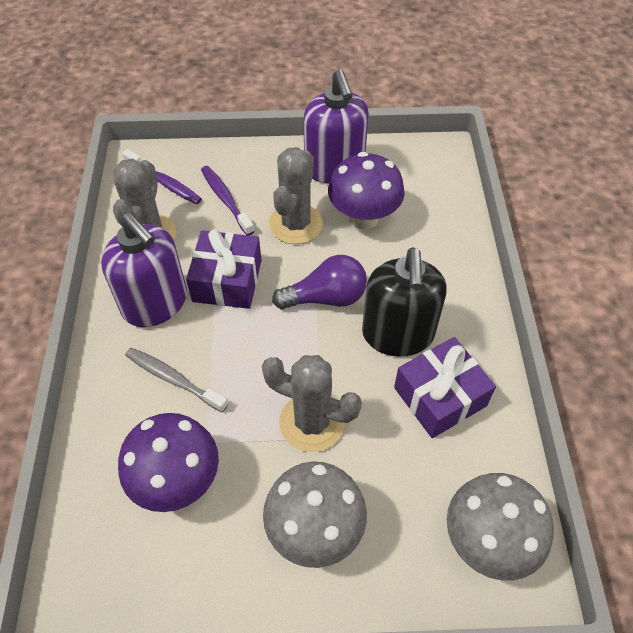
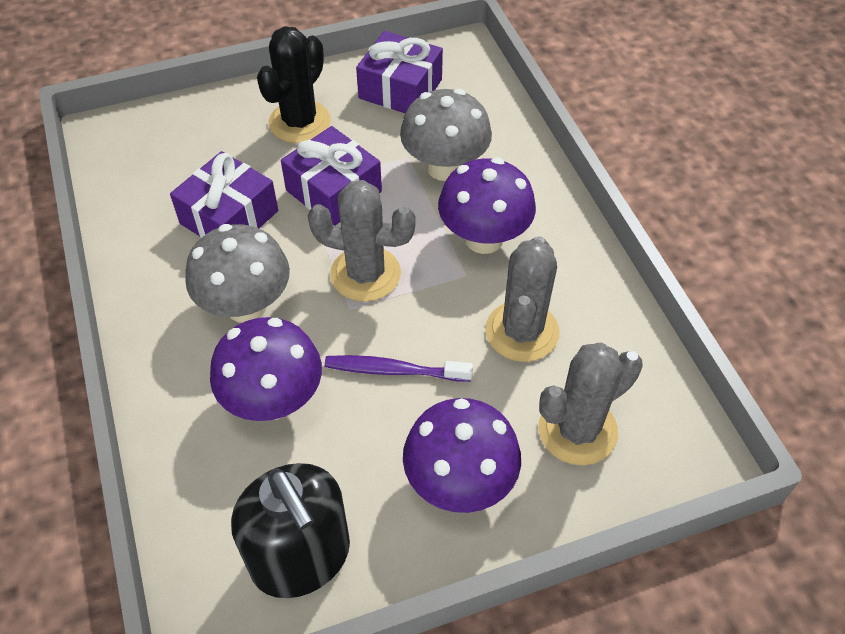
black cactus: 0 -> 1
grey toothbrush: 1 -> 0
purple gift: 2 -> 3
purple light bulb: 1 -> 0
purple mushroom: 2 -> 3
purple soap dispenser: 2 -> 0
purple toothbrush: 2 -> 1

